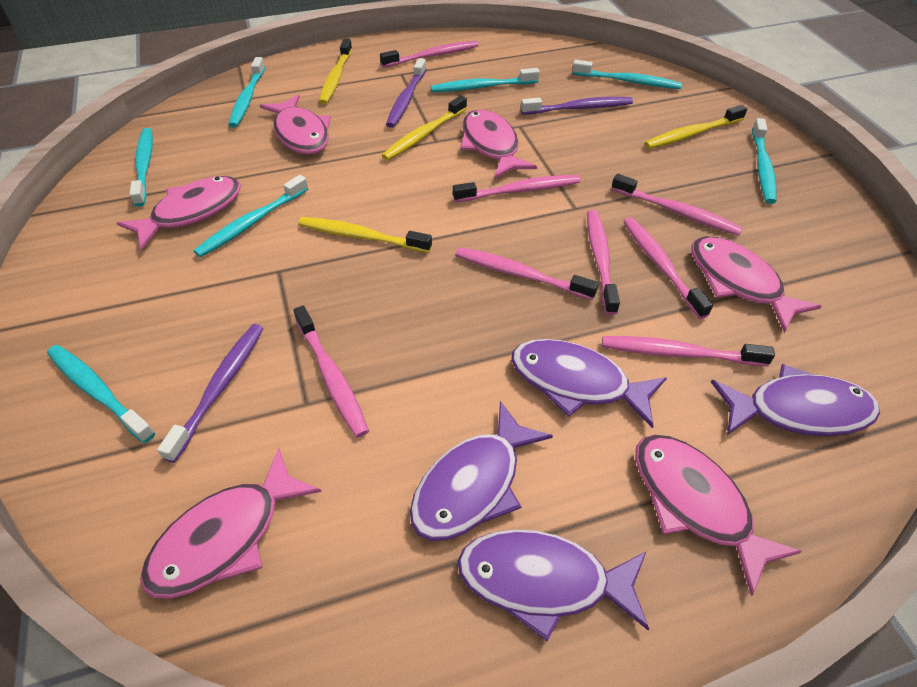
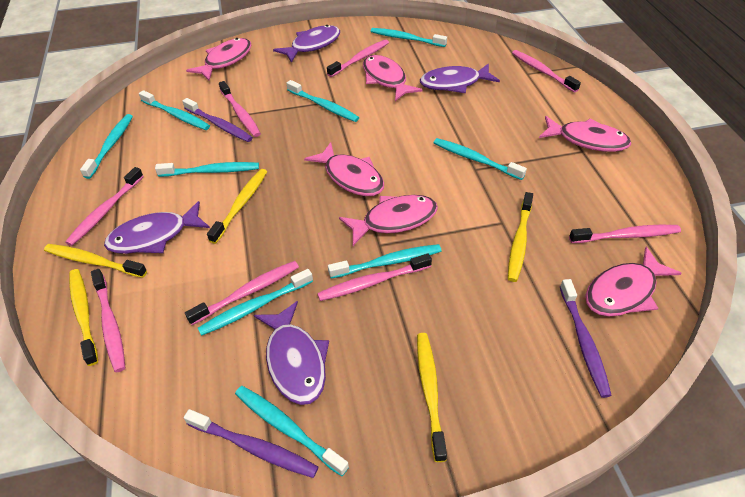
turquoise toothbrush: 7 -> 9
yellow toothbrush: 4 -> 5

